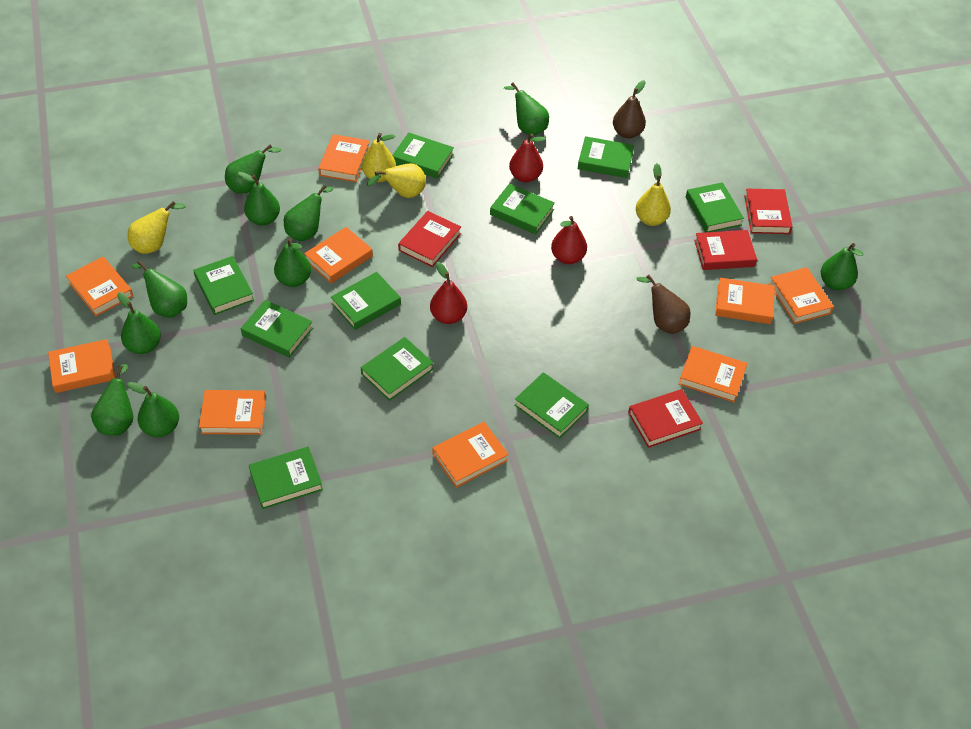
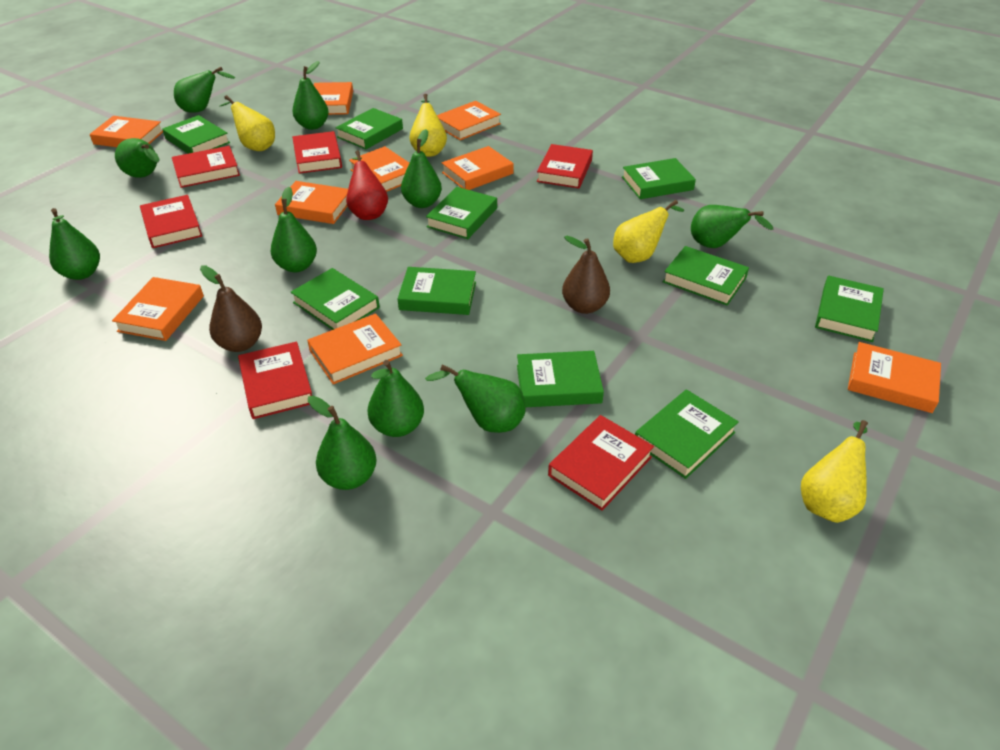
red book: 4 -> 6
red pear: 3 -> 1

